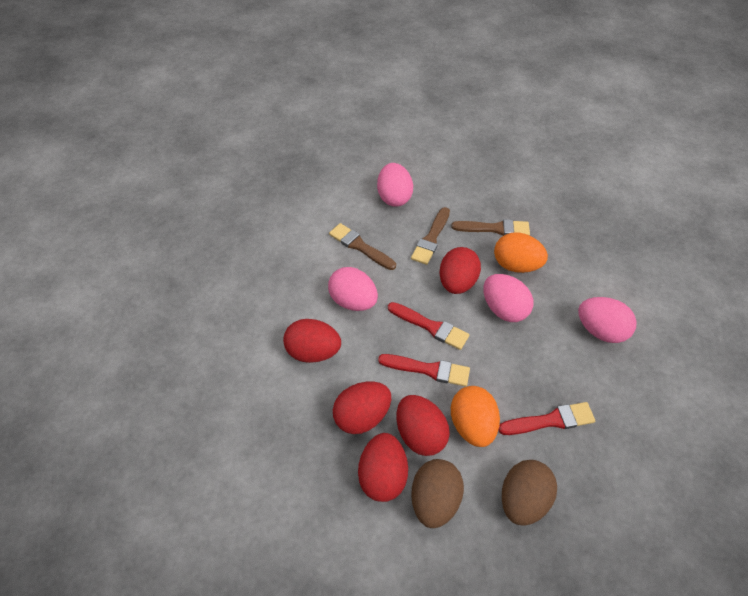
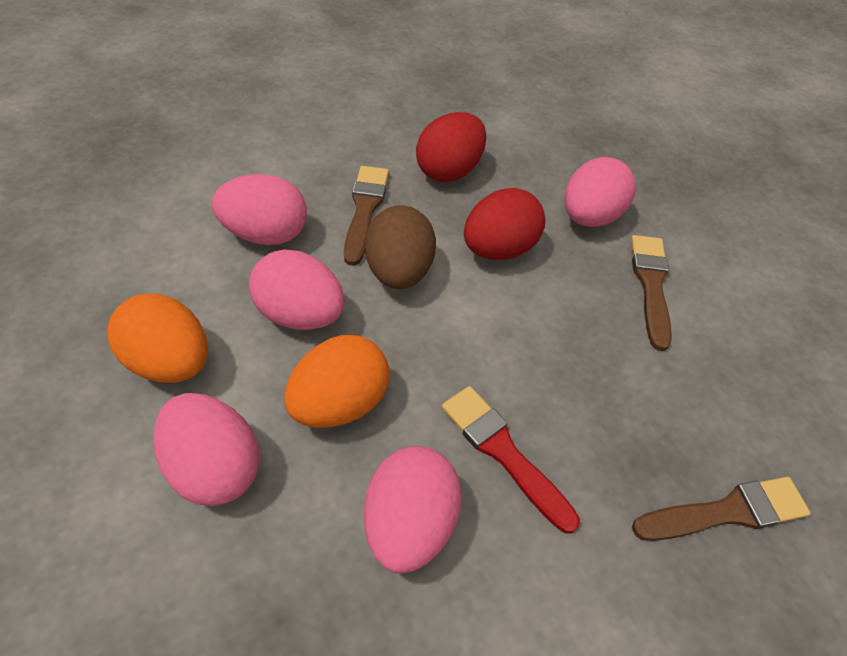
brown egg: 2 -> 1
pink egg: 4 -> 5
red brush: 3 -> 1
red egg: 5 -> 2

